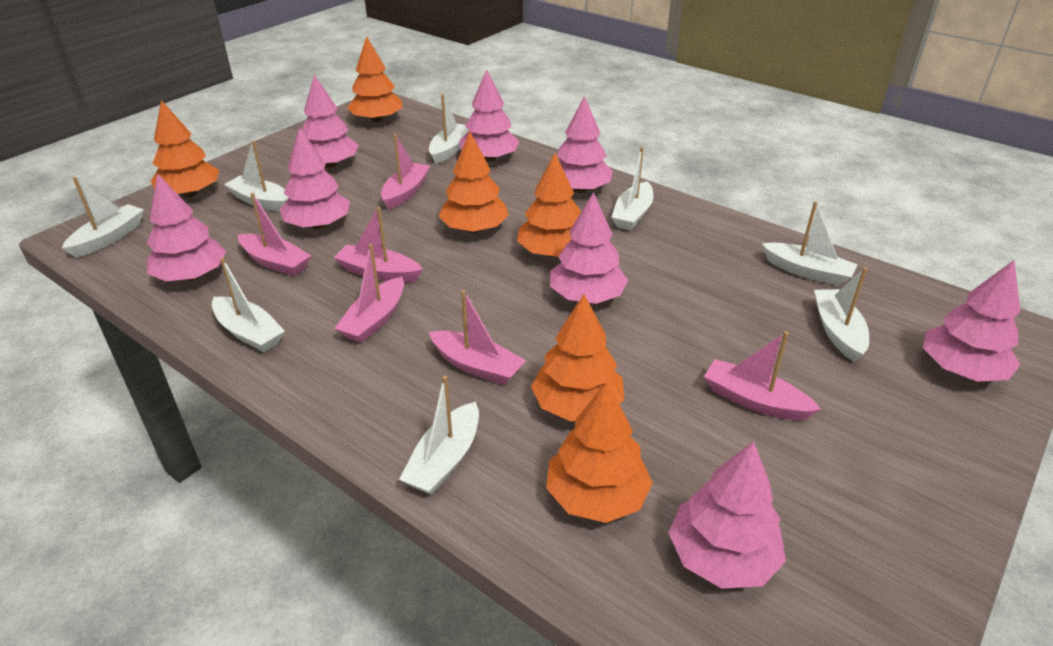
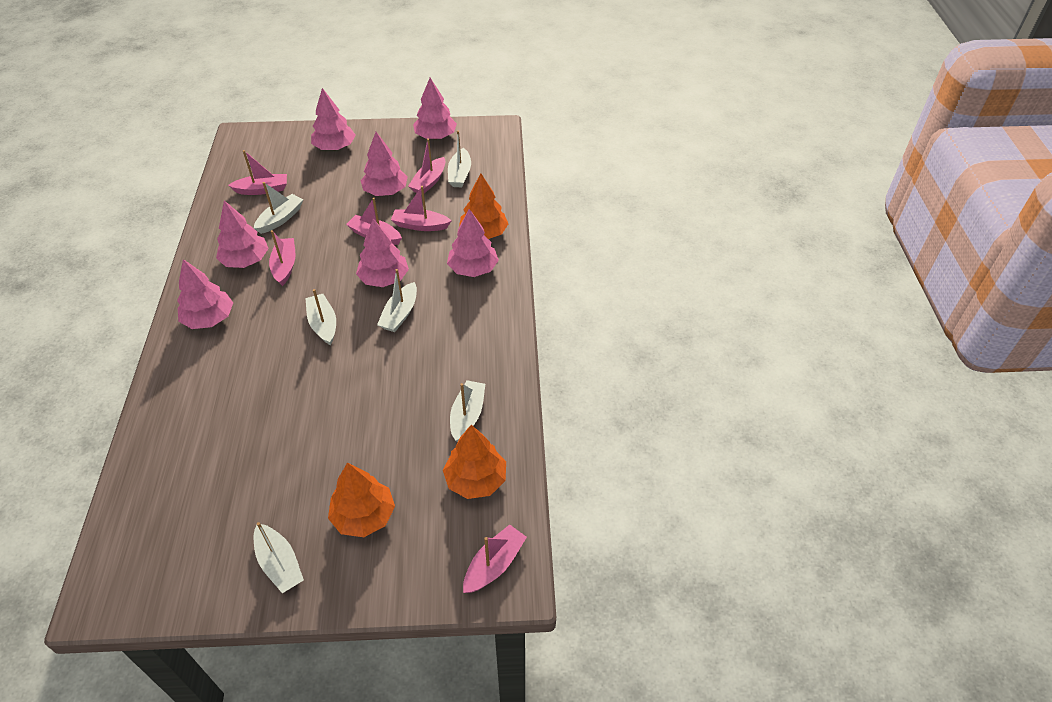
orange tree: 6 -> 3
pink tree: 8 -> 7
white boat: 8 -> 6

